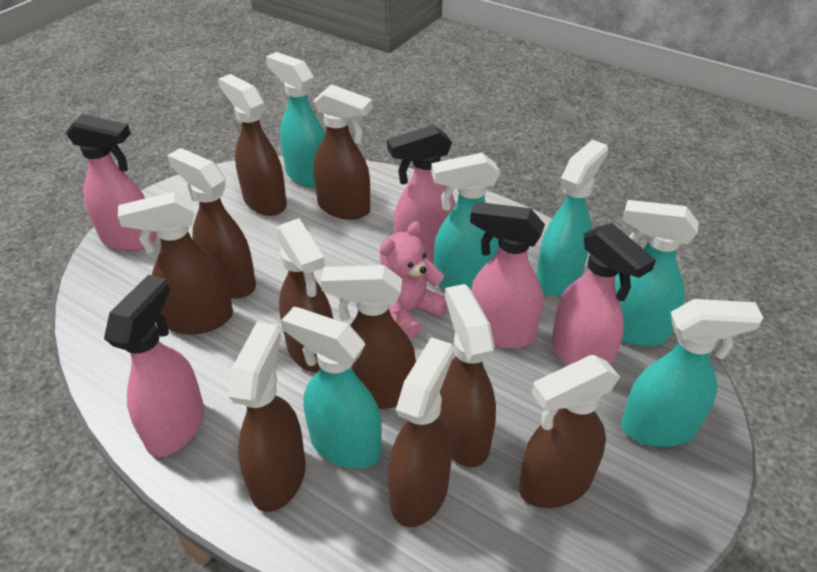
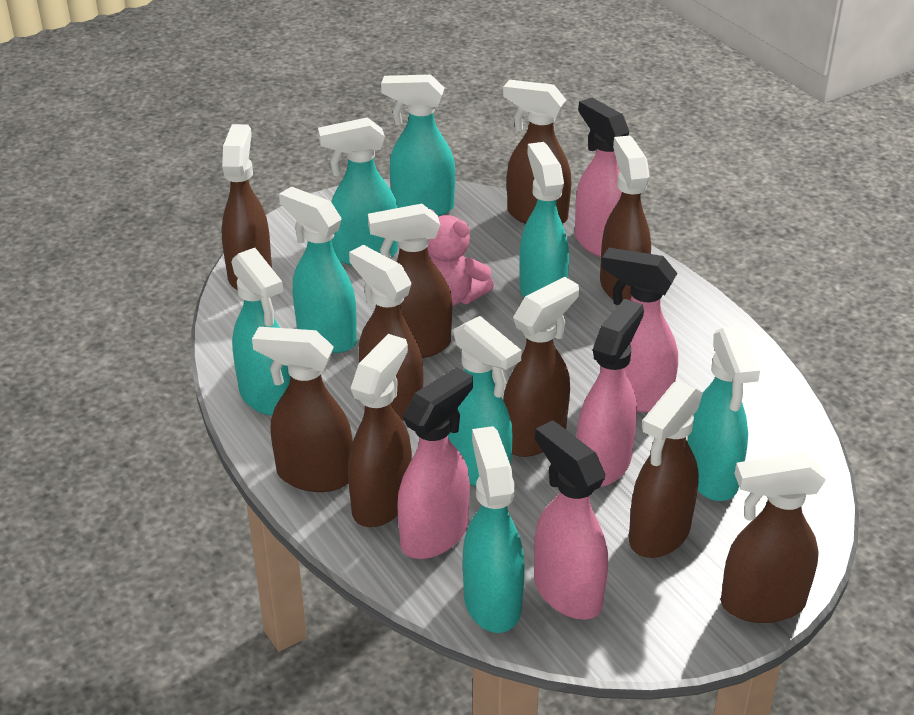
turquoise spray bottle: 6 -> 8

